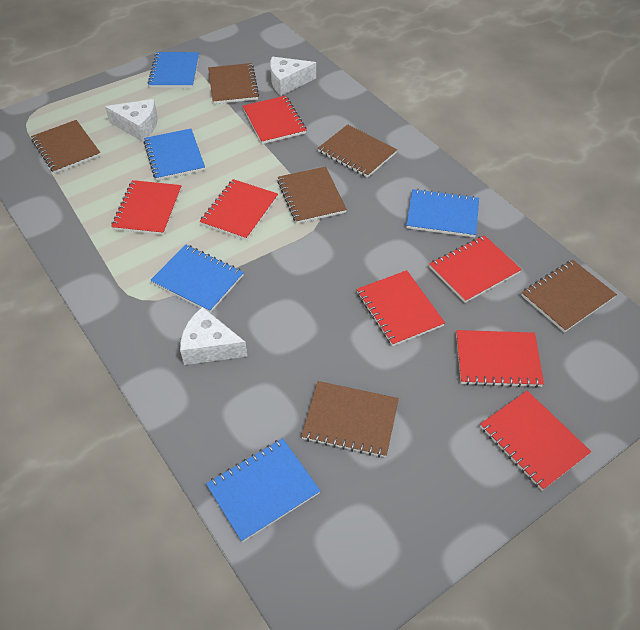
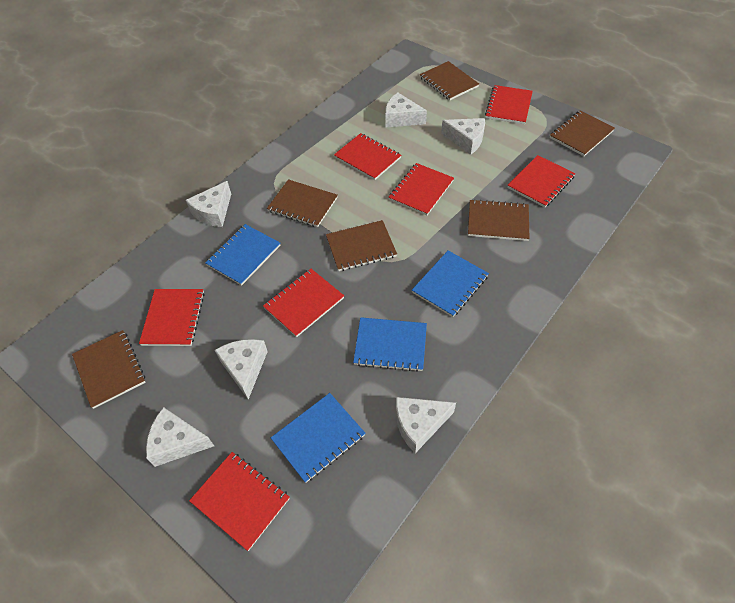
blue notebook: 5 -> 4
white cheese: 3 -> 6

